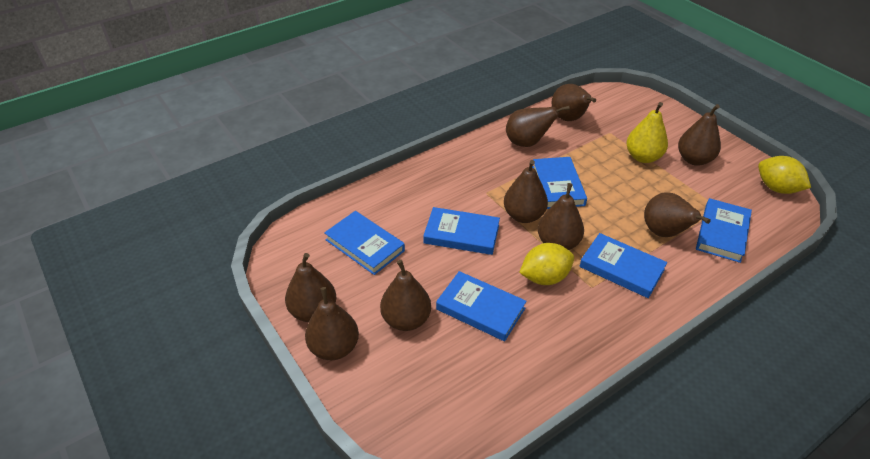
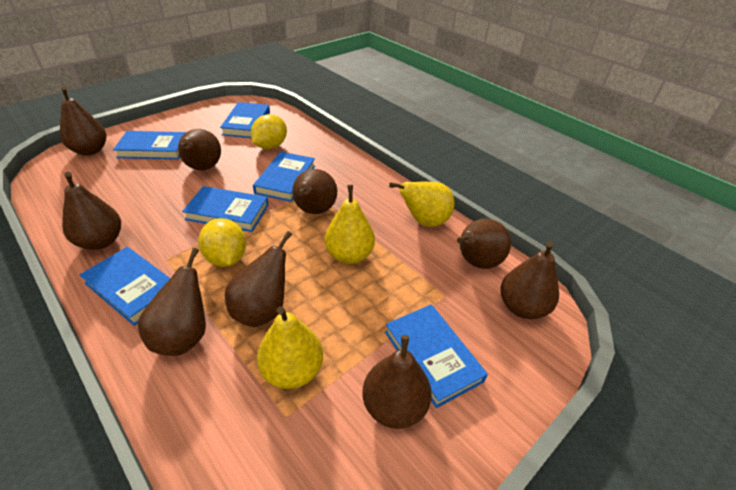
yellow pear: 1 -> 3

